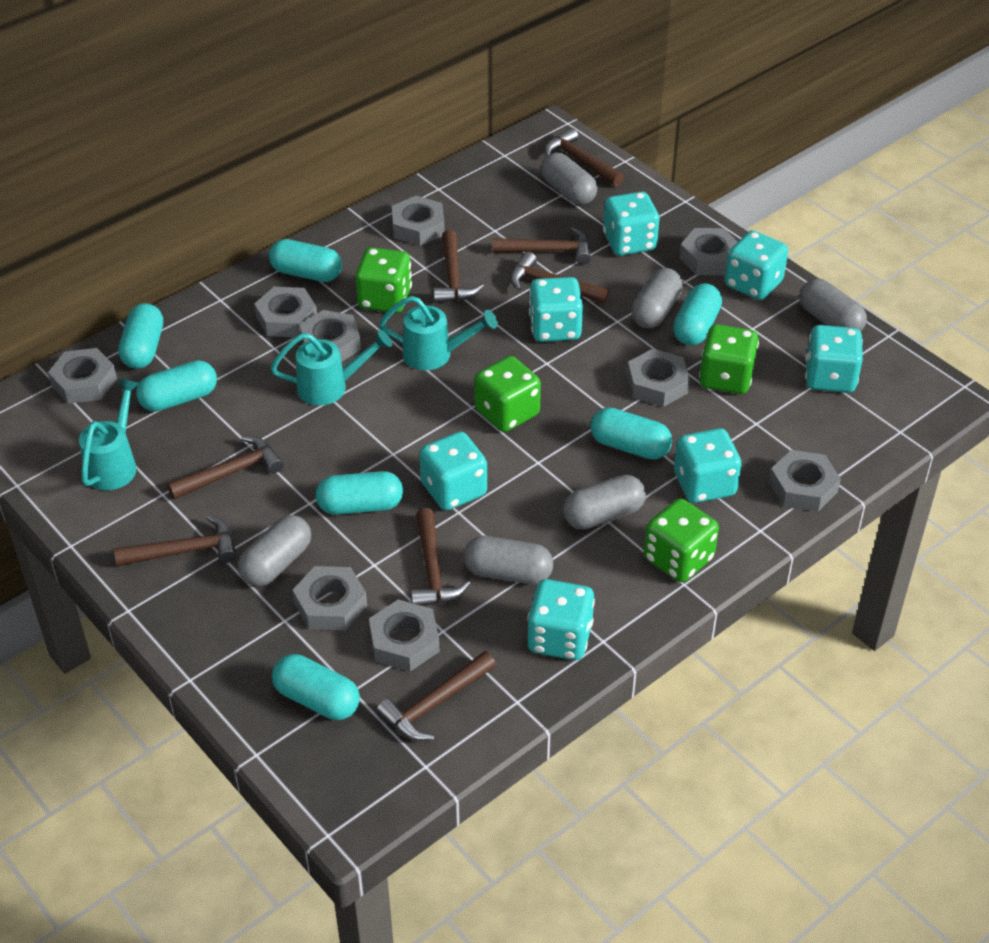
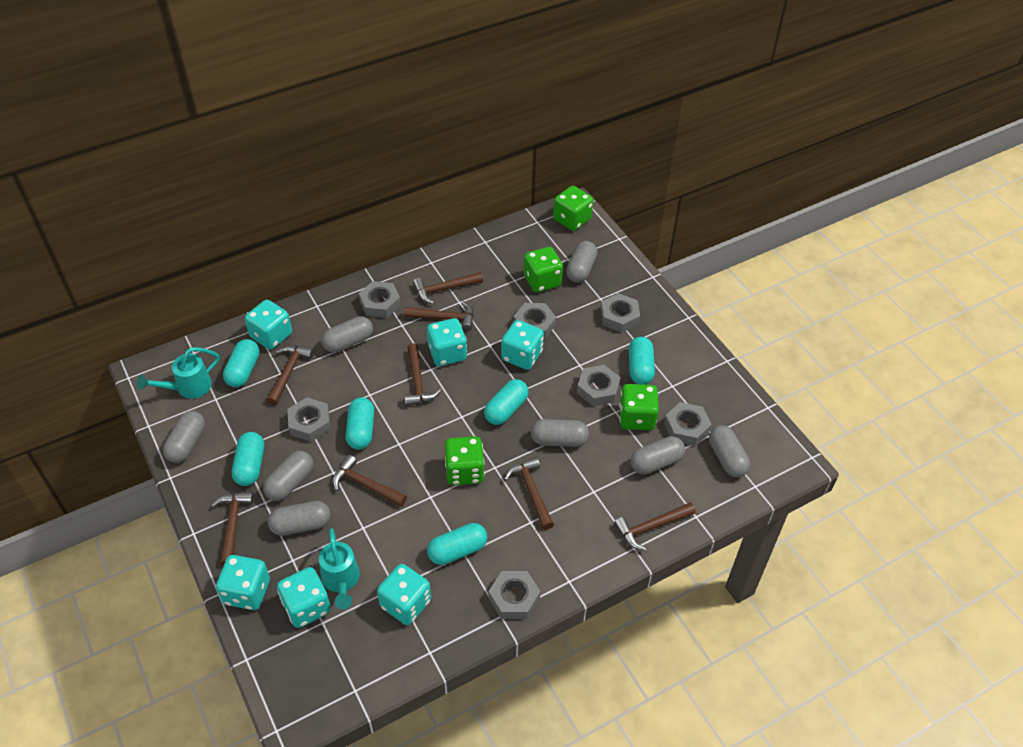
grey capsule: 6 -> 8
grey nut: 9 -> 7
turquoise capsule: 7 -> 6
turquoise dice: 7 -> 6
turquoise watering can: 3 -> 2

